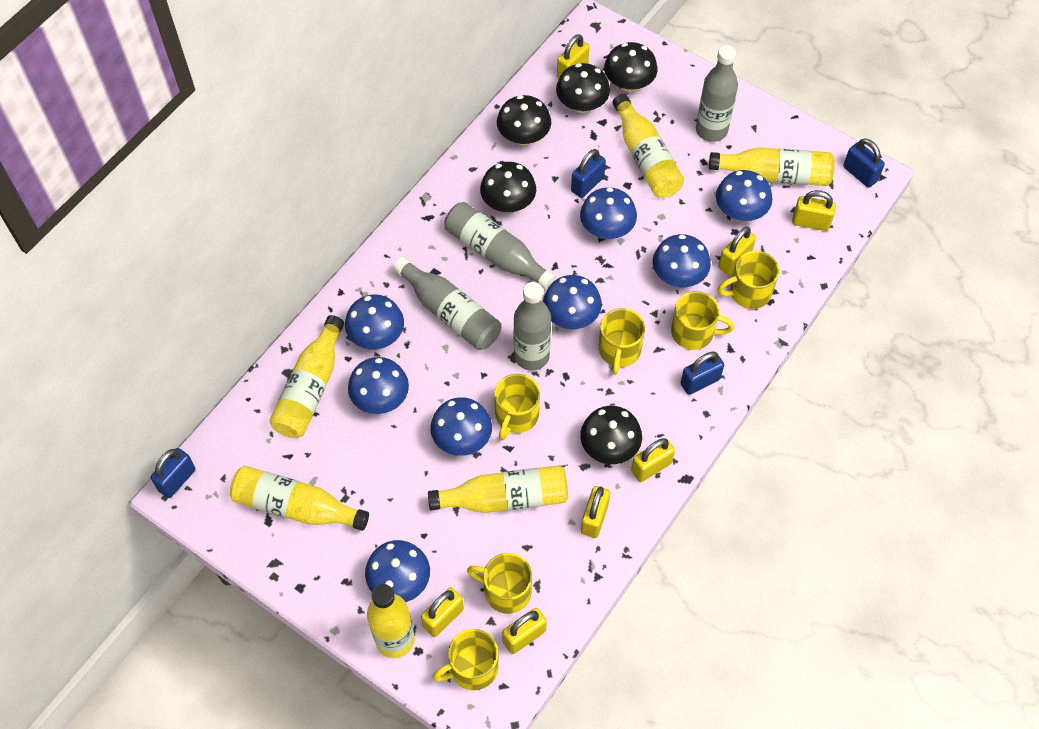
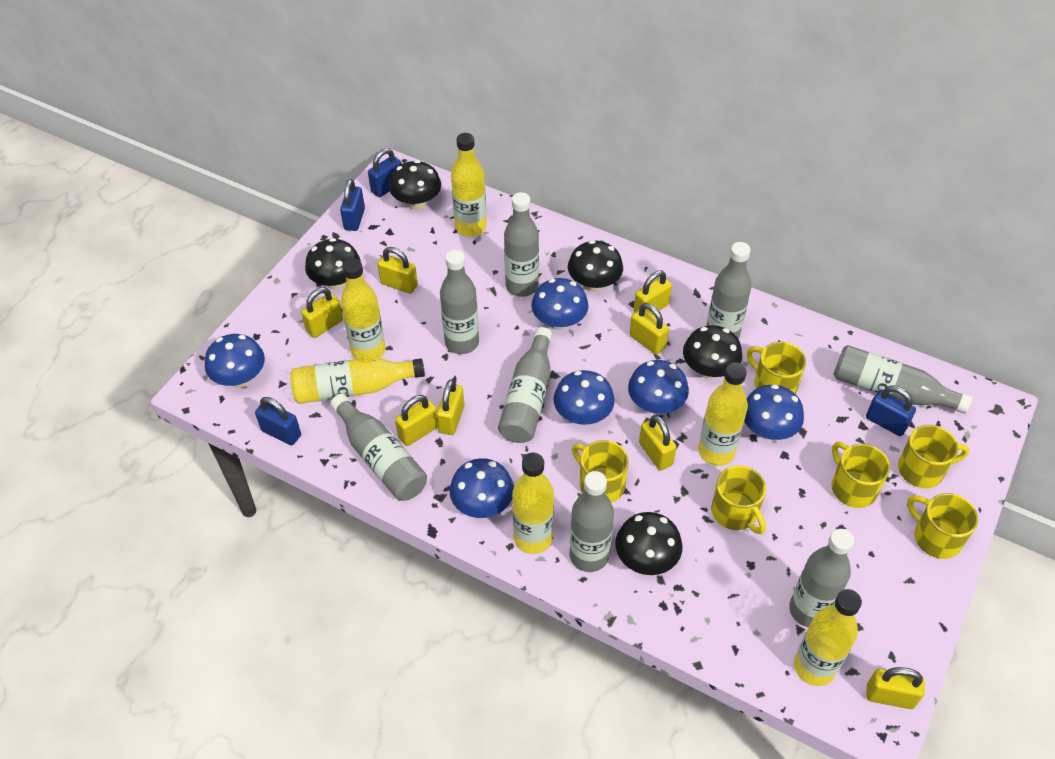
blue mushroom: 8 -> 6
grey bottle: 4 -> 8
yellow padlock: 7 -> 8

